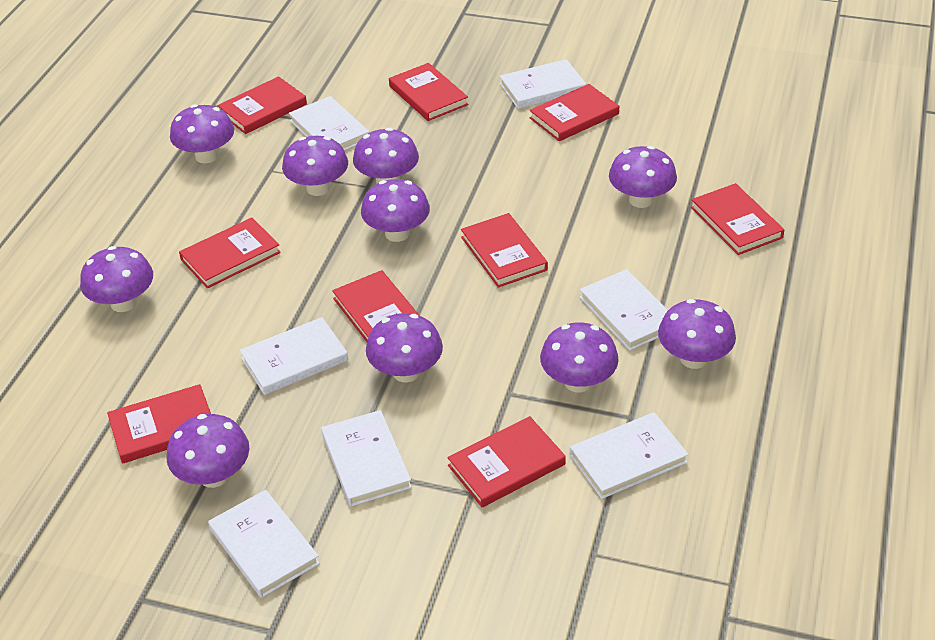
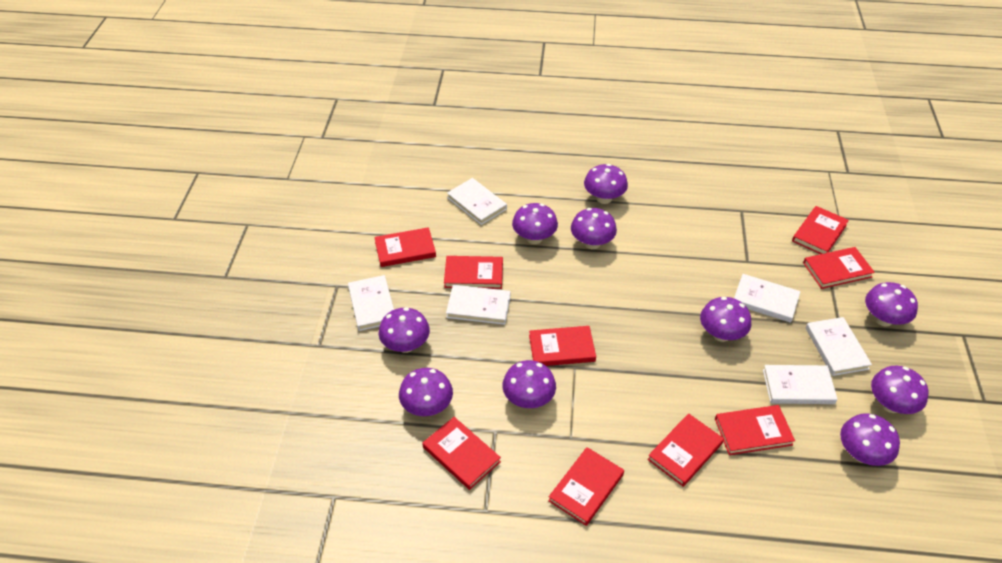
white book: 7 -> 6

